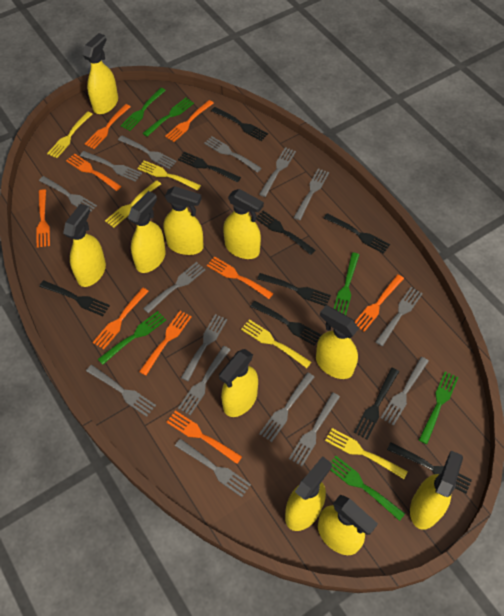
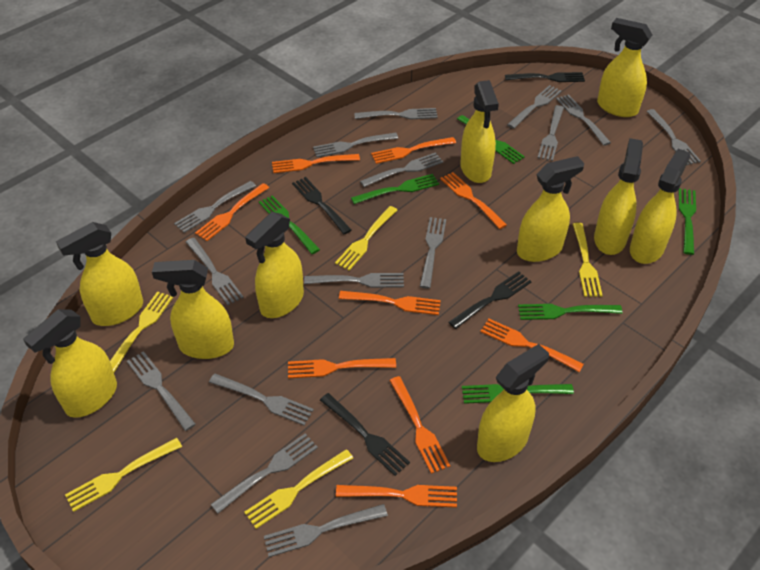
black fork: 9 -> 4

